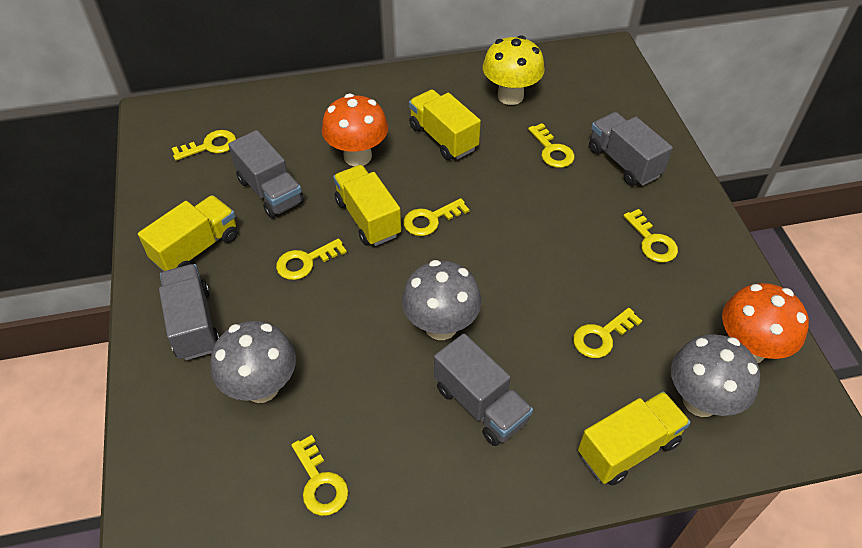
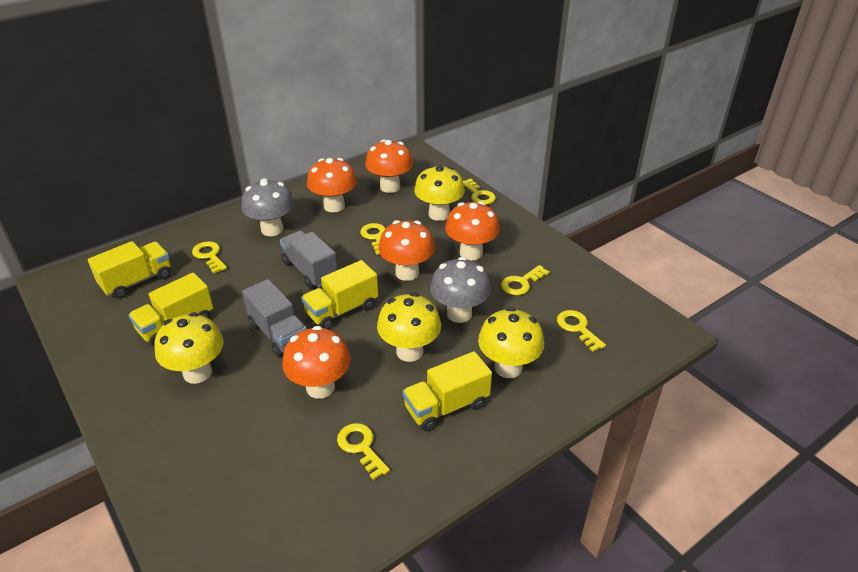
grey mushroom: 3 -> 2
grey truck: 4 -> 2
orange mushroom: 2 -> 5
yellow key: 7 -> 6
yellow mushroom: 1 -> 4

